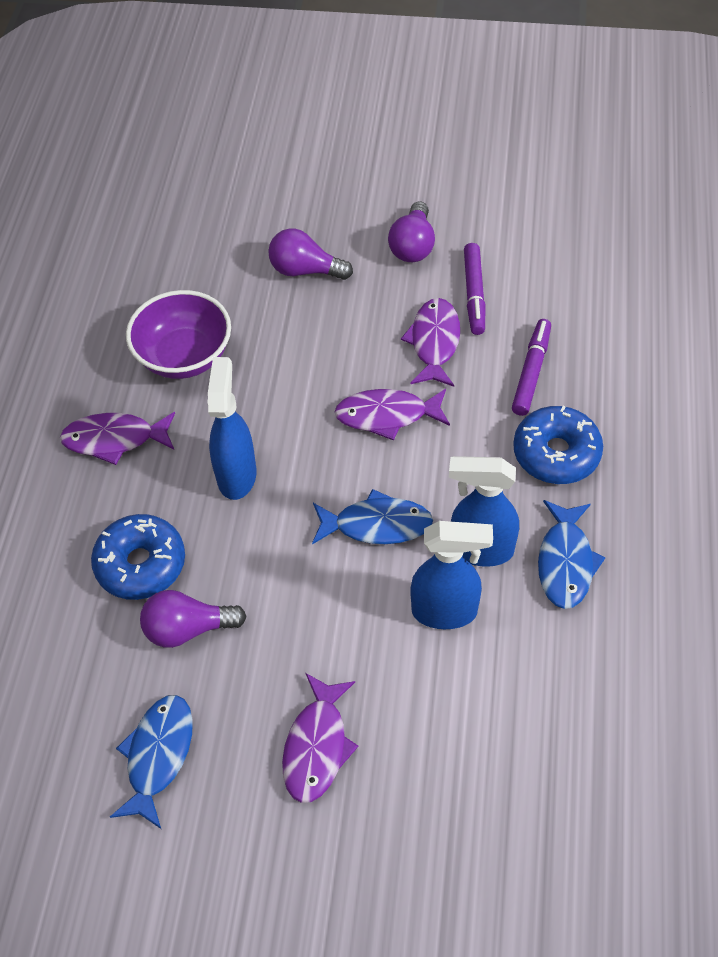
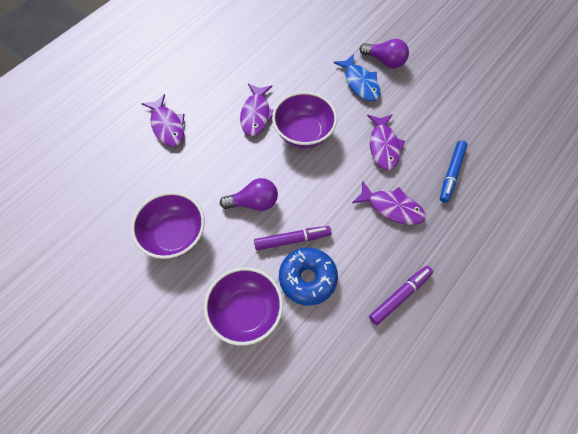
blue donut: 2 -> 1
blue fish: 3 -> 1
blue marker: 0 -> 1
blue spray bottle: 3 -> 0
purple bowl: 1 -> 3
purple light bulb: 3 -> 2

